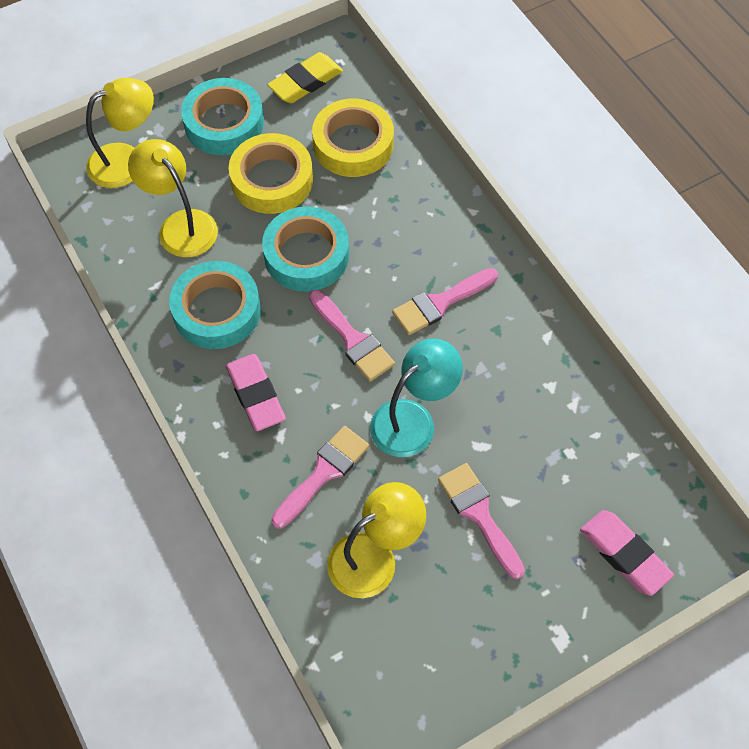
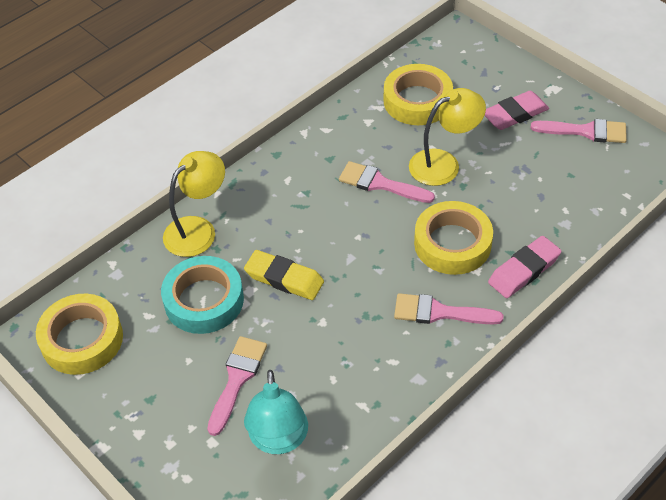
turquoise tape: 3 -> 1
yellow lamp: 3 -> 2
yellow tape: 2 -> 3

